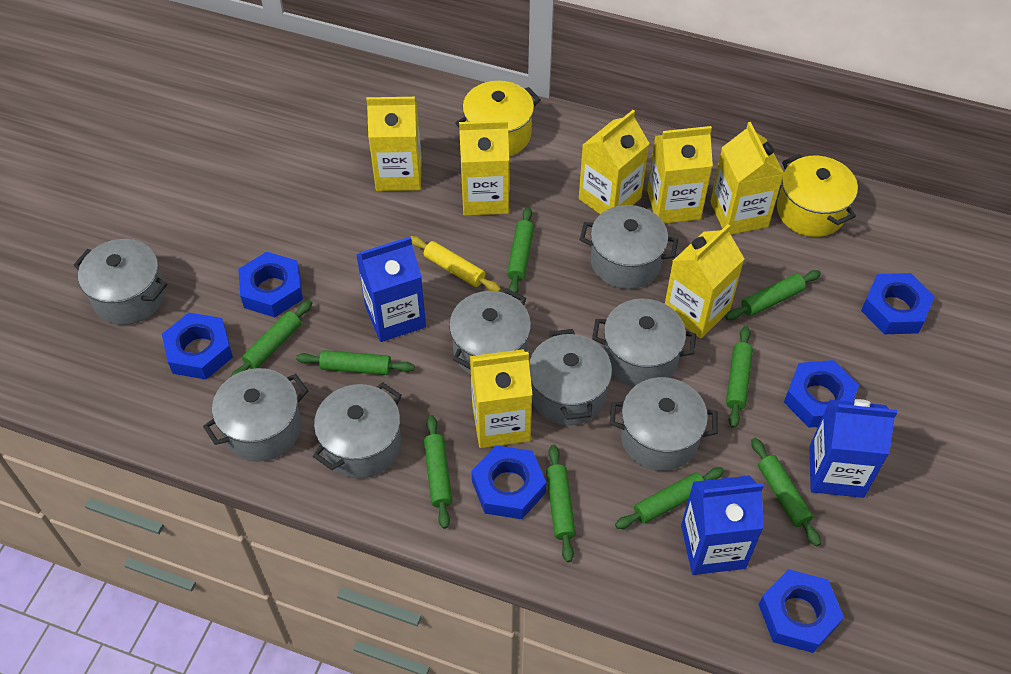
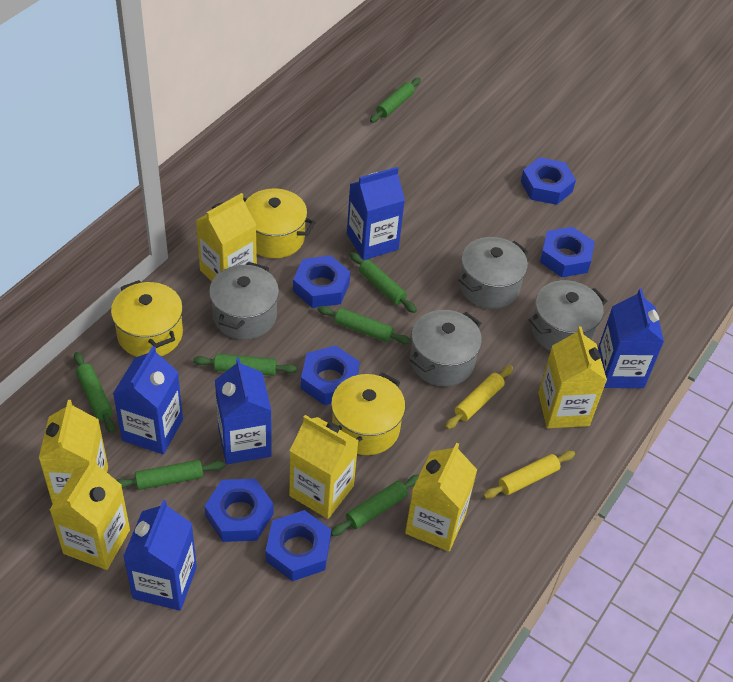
blue carton: 3 -> 5
green rolling pin: 9 -> 7
grey pot: 8 -> 4
yellow carton: 7 -> 6
yellow pot: 2 -> 3
yellow rolling pin: 1 -> 2

